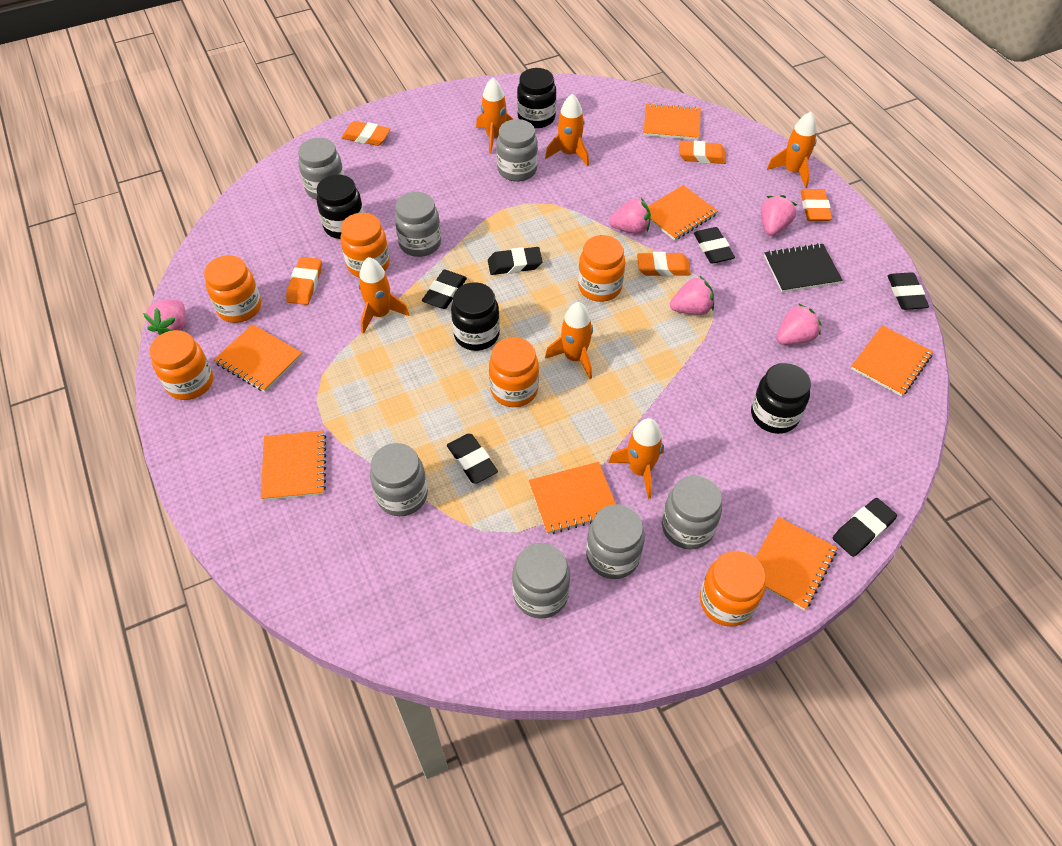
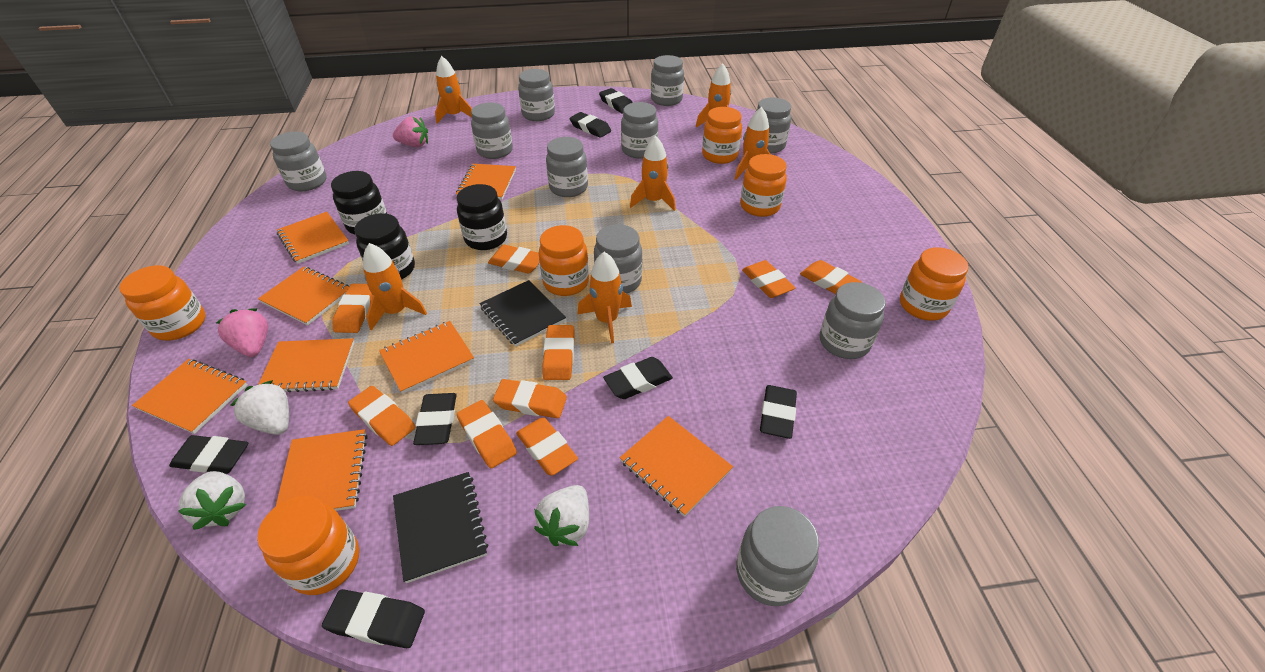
black eraser: 6 -> 7
black jar: 4 -> 3
black notebook: 1 -> 2
grey jar: 7 -> 10
orange eraser: 5 -> 9
orange notebook: 7 -> 8
pink strawberry: 5 -> 2
white strawberry: 0 -> 3

